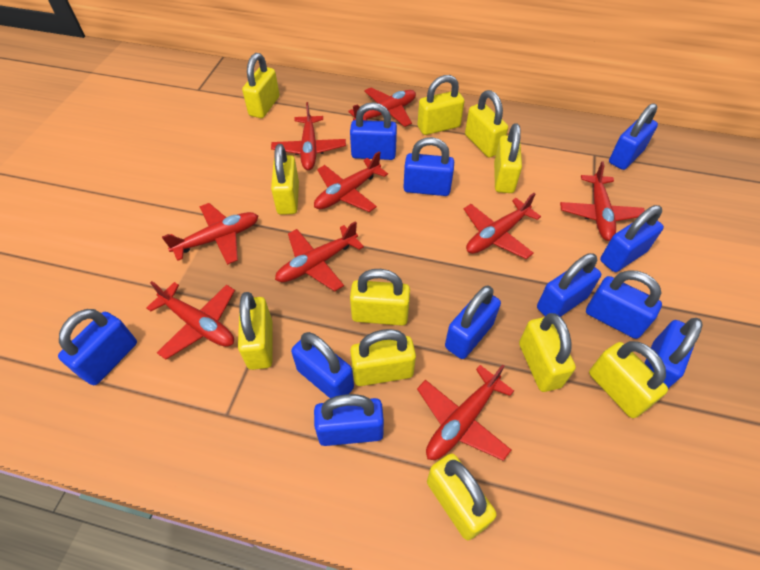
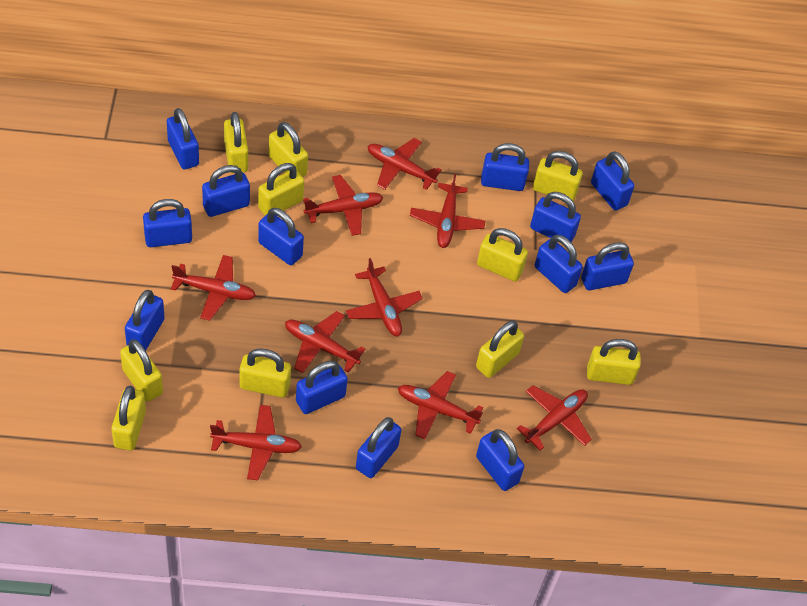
blue padlock: 11 -> 13
yellow padlock: 11 -> 10

